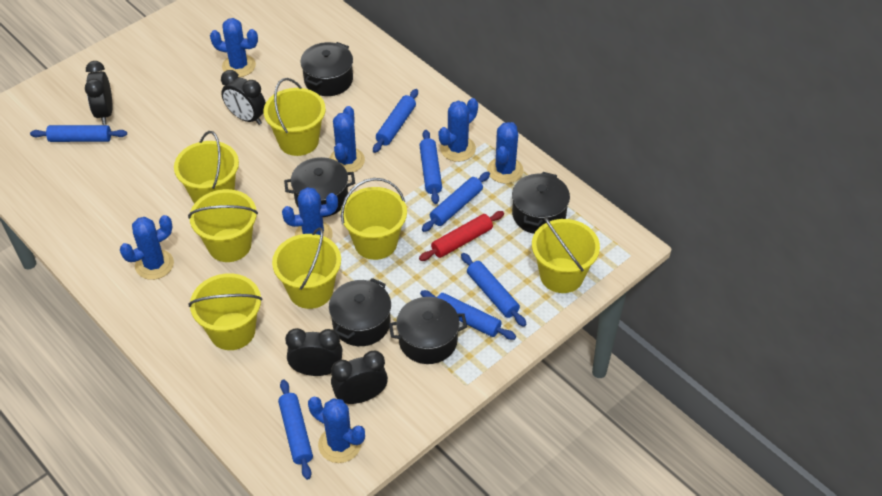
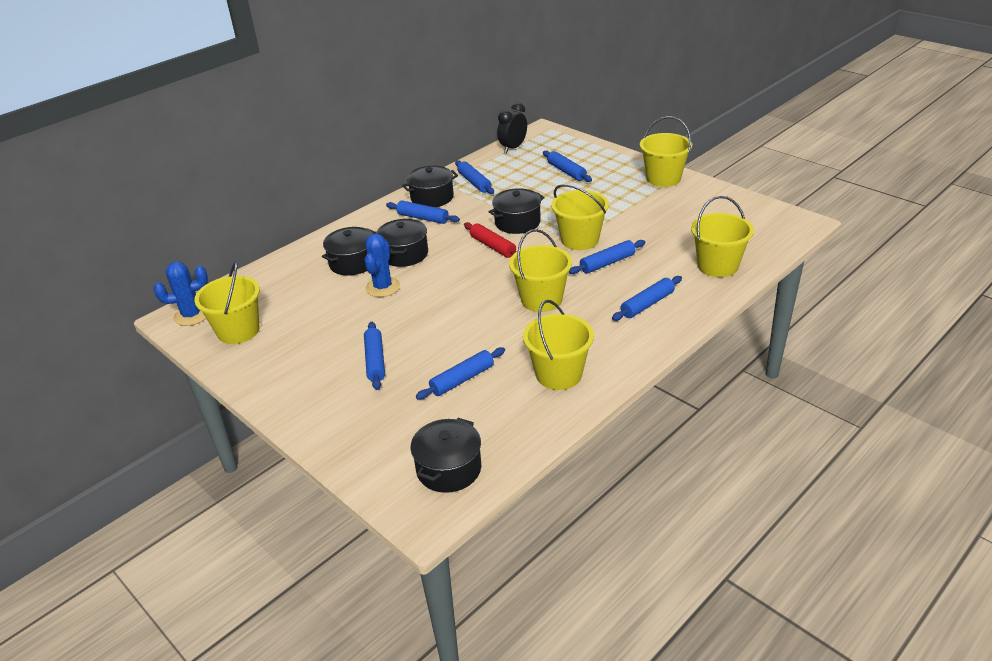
black clock: 4 -> 1
blue cactus: 7 -> 2
yellow bucket: 7 -> 6

